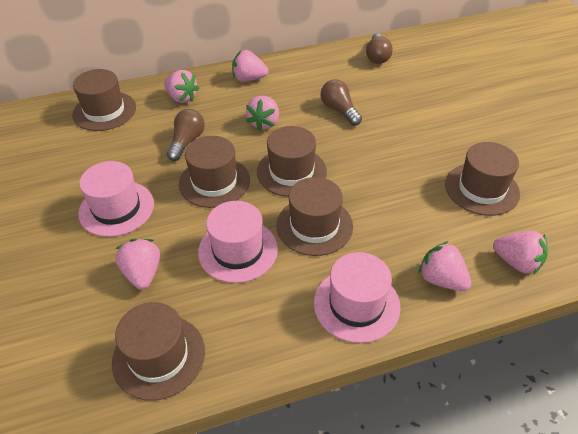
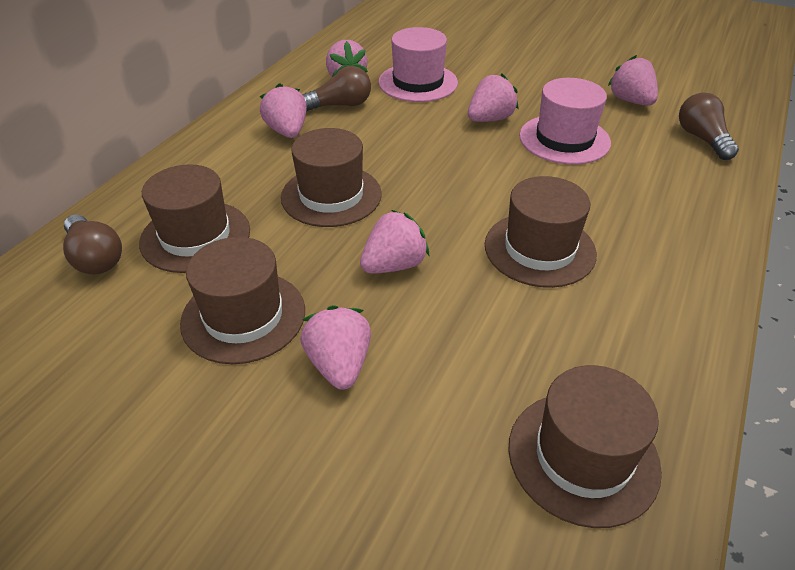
brown hat: 6 -> 5
pink hat: 3 -> 2

